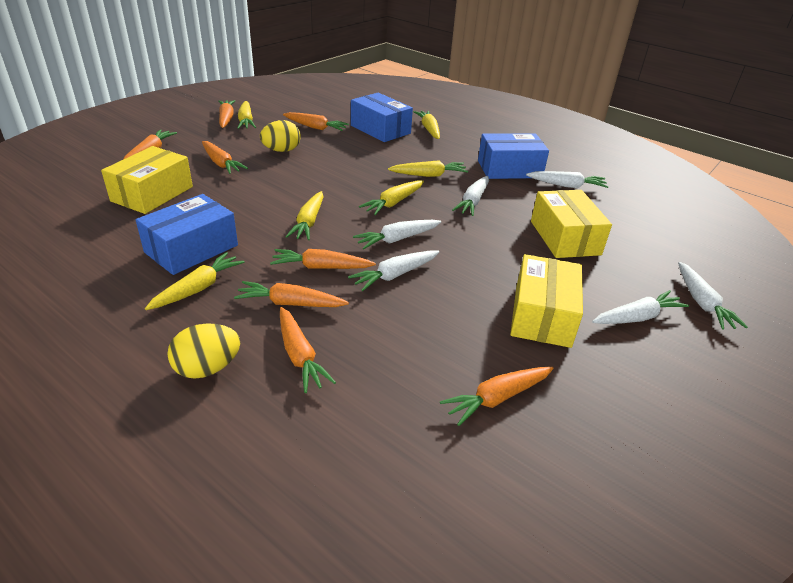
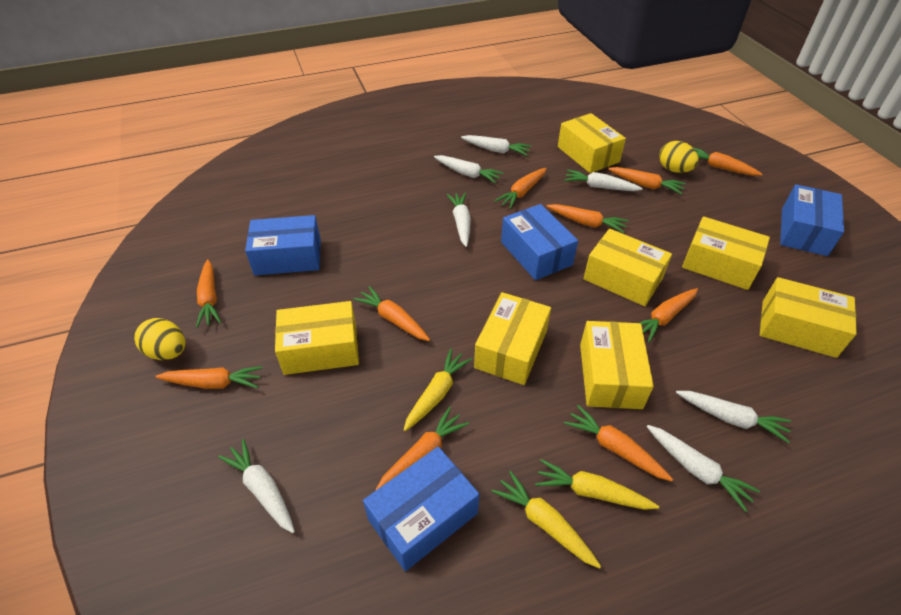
blue box: 3 -> 4
orange carrot: 8 -> 10
white carrot: 6 -> 7
yellow box: 3 -> 7
yellow carrot: 6 -> 3

